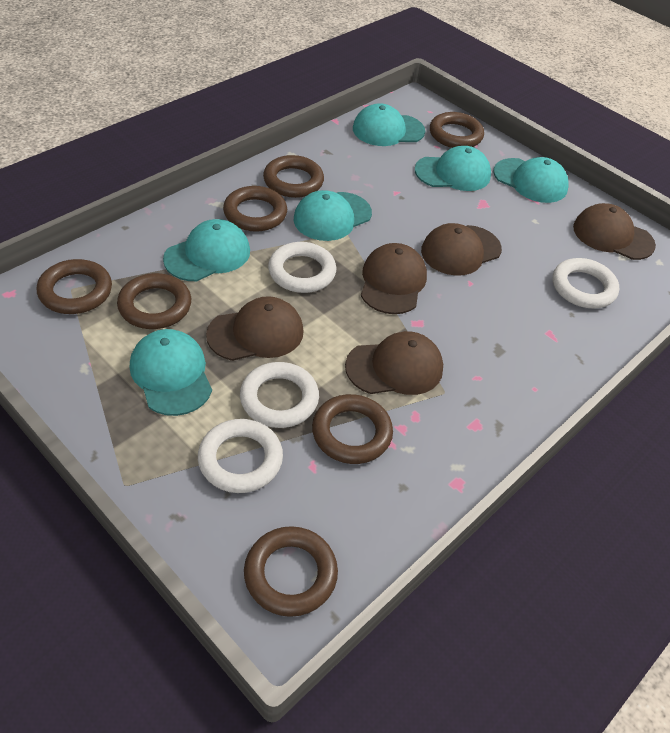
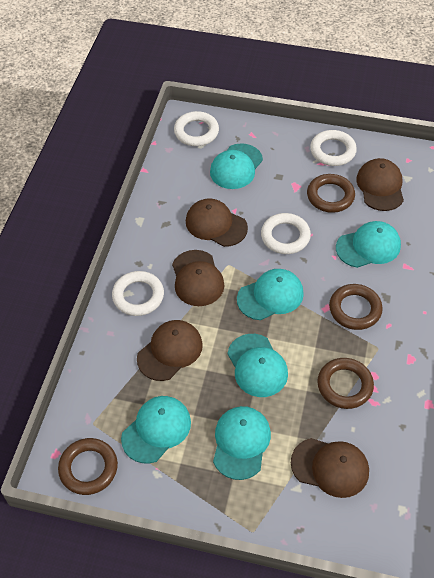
brown ring: 7 -> 4

